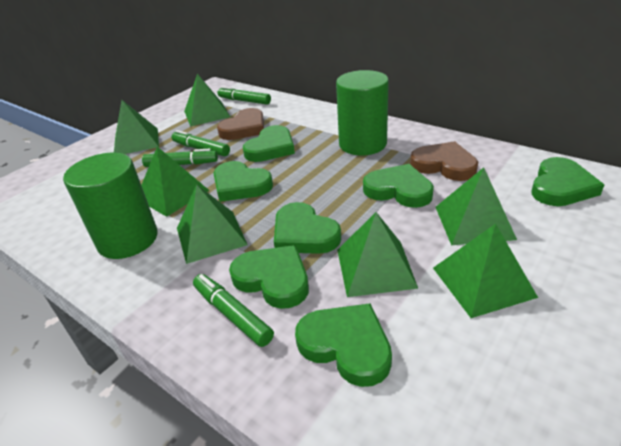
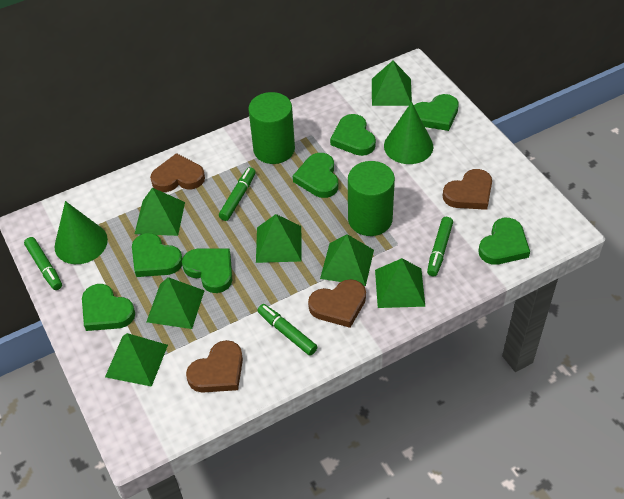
brown heart: 2 -> 4
green cone: 0 -> 2

